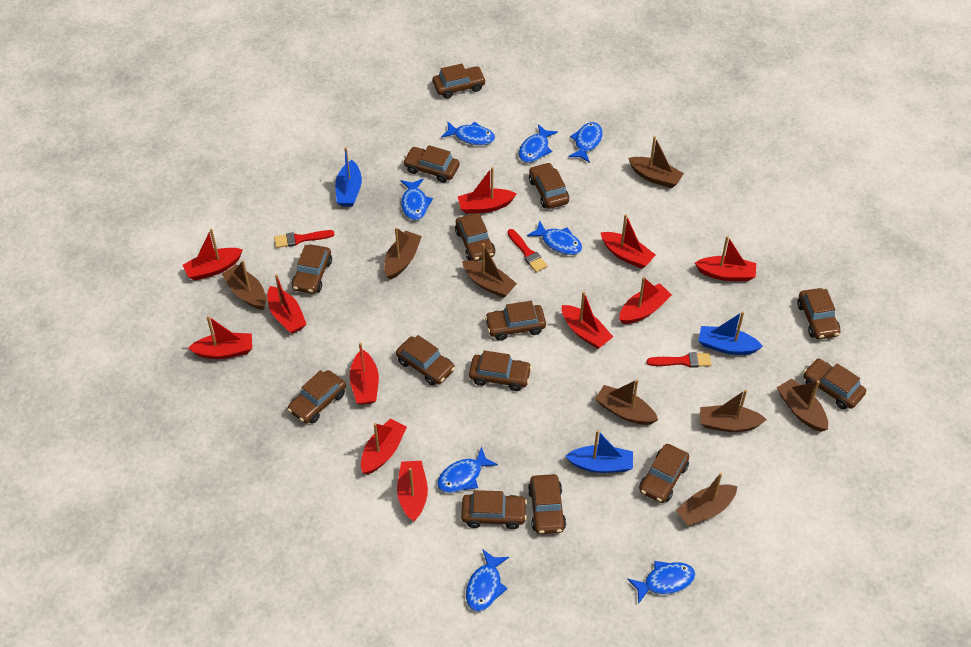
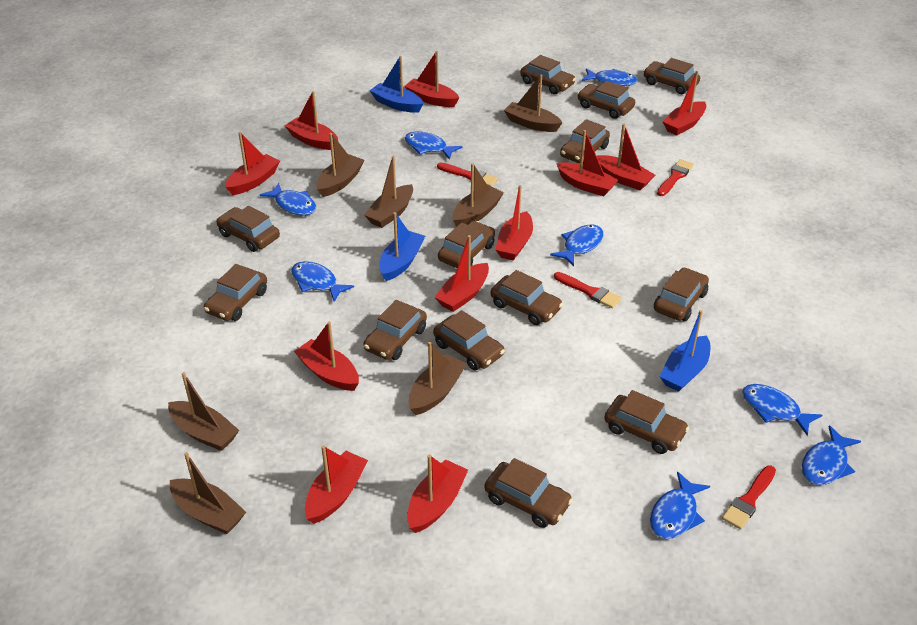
brown boat: 8 -> 7
brown car: 14 -> 13
red brush: 3 -> 4

